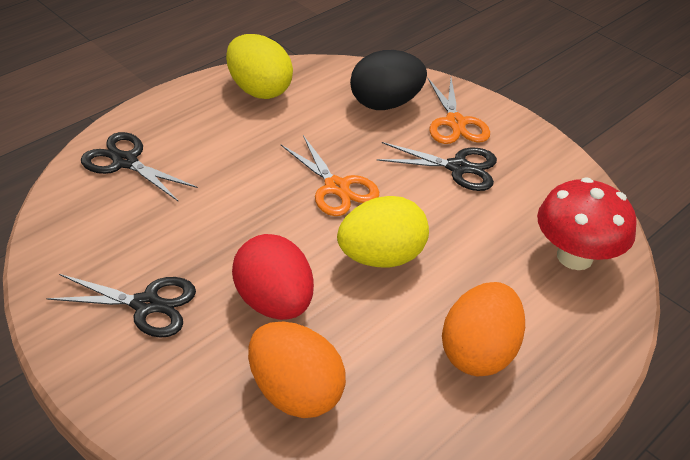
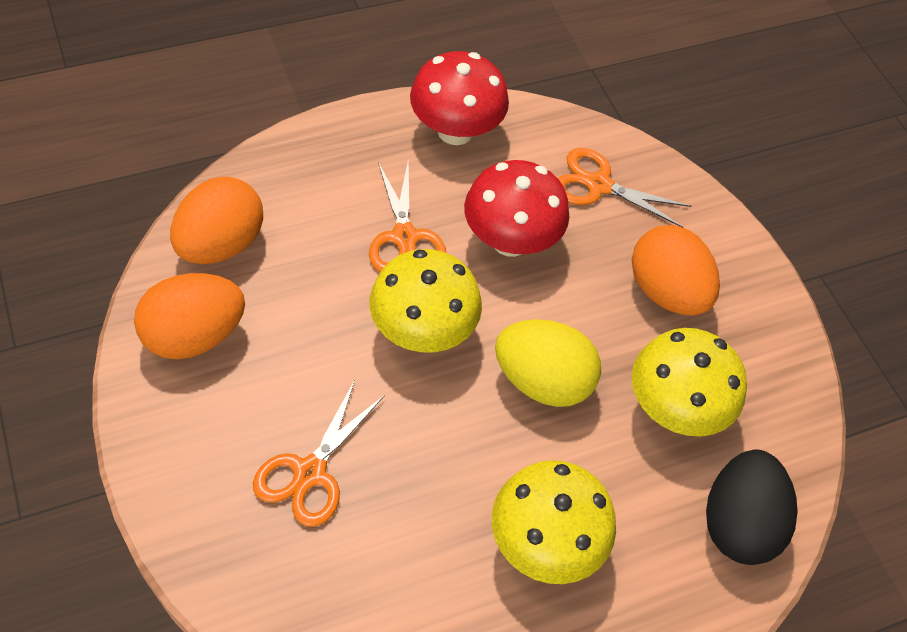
black scissors: 3 -> 0
orange egg: 2 -> 3
orange scissors: 2 -> 3
red egg: 1 -> 0
red mushroom: 1 -> 2
yellow egg: 2 -> 1
yellow mushroom: 0 -> 3

